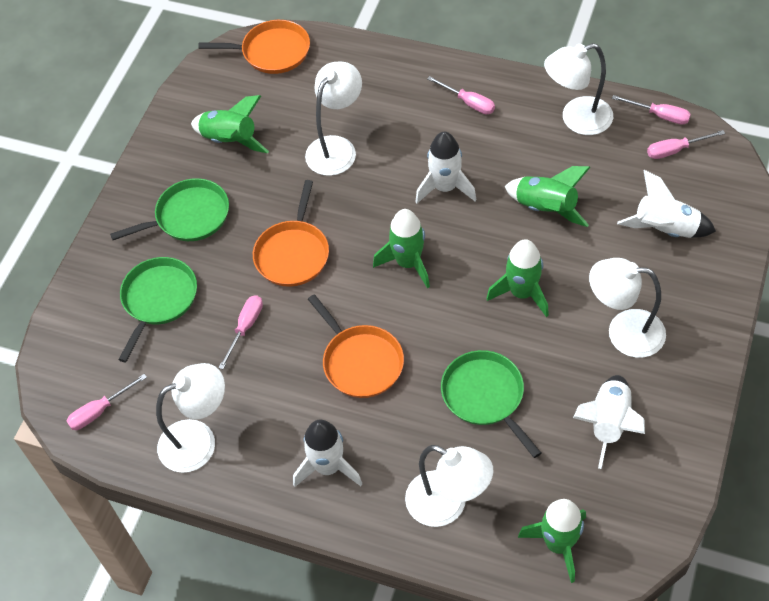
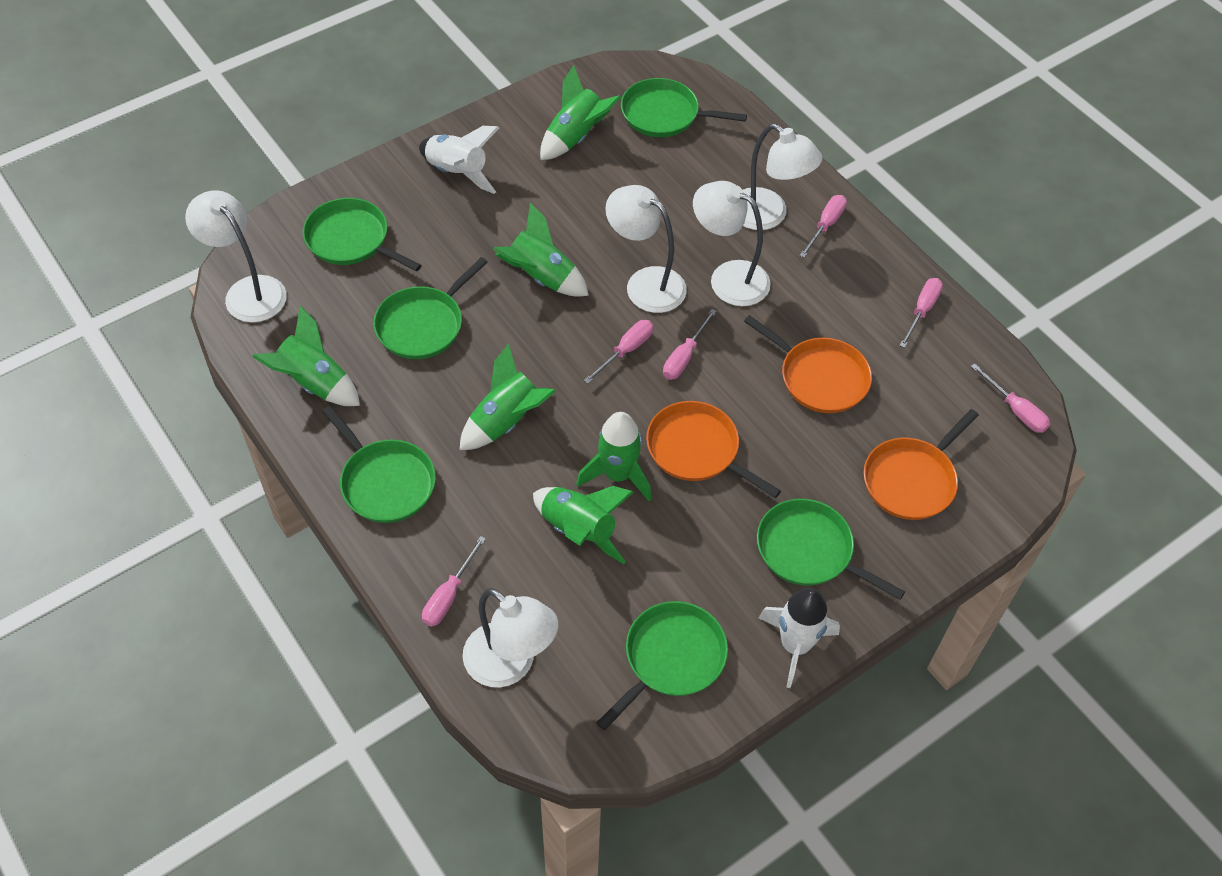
green pan: 3 -> 6
green rocket: 5 -> 6
pink screwdriver: 5 -> 6
white rocket: 4 -> 2

